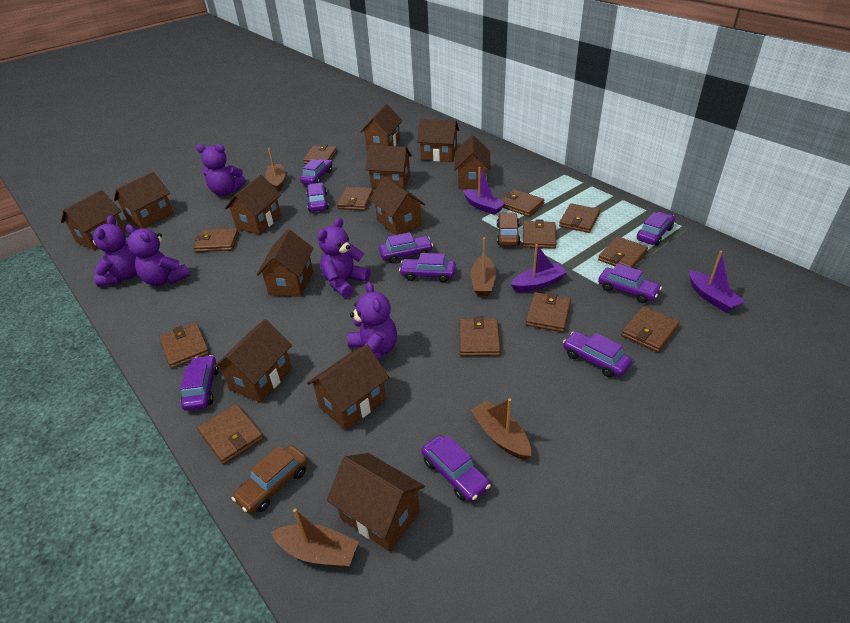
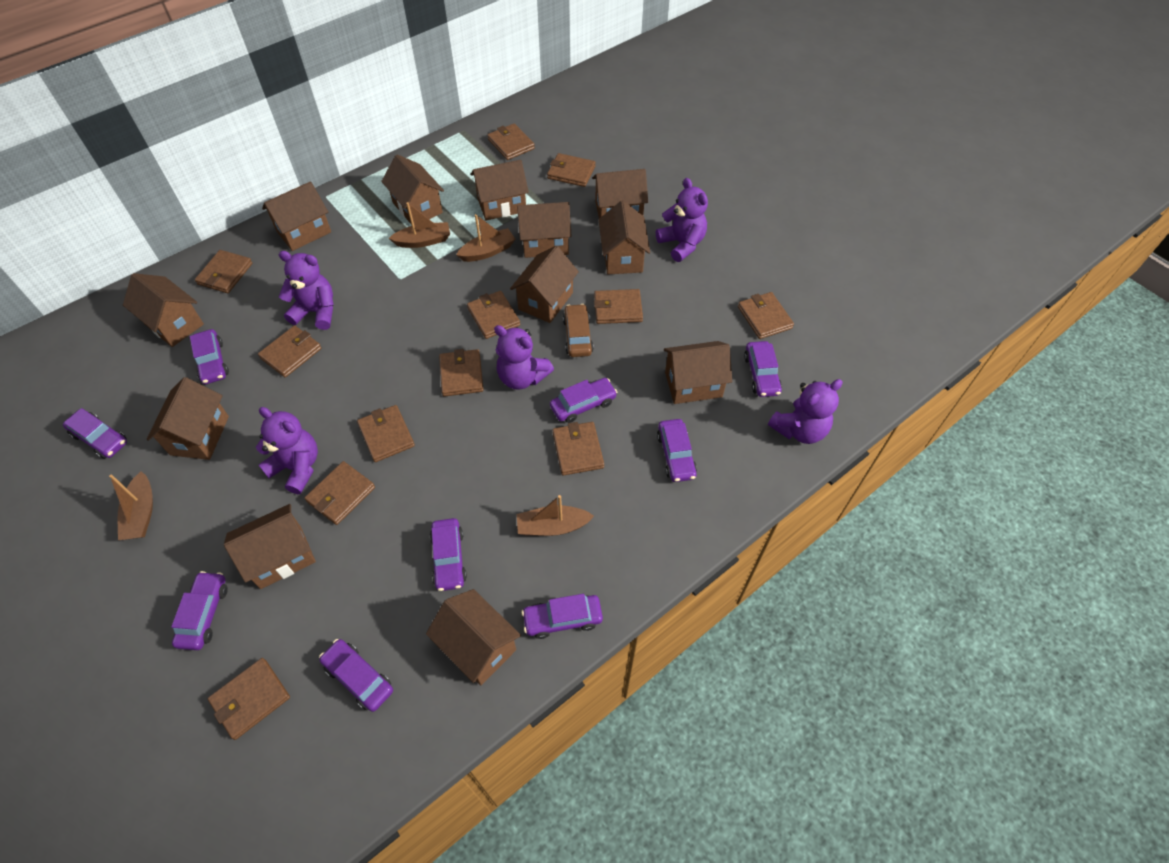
brown car: 2 -> 1
purple boat: 3 -> 0

